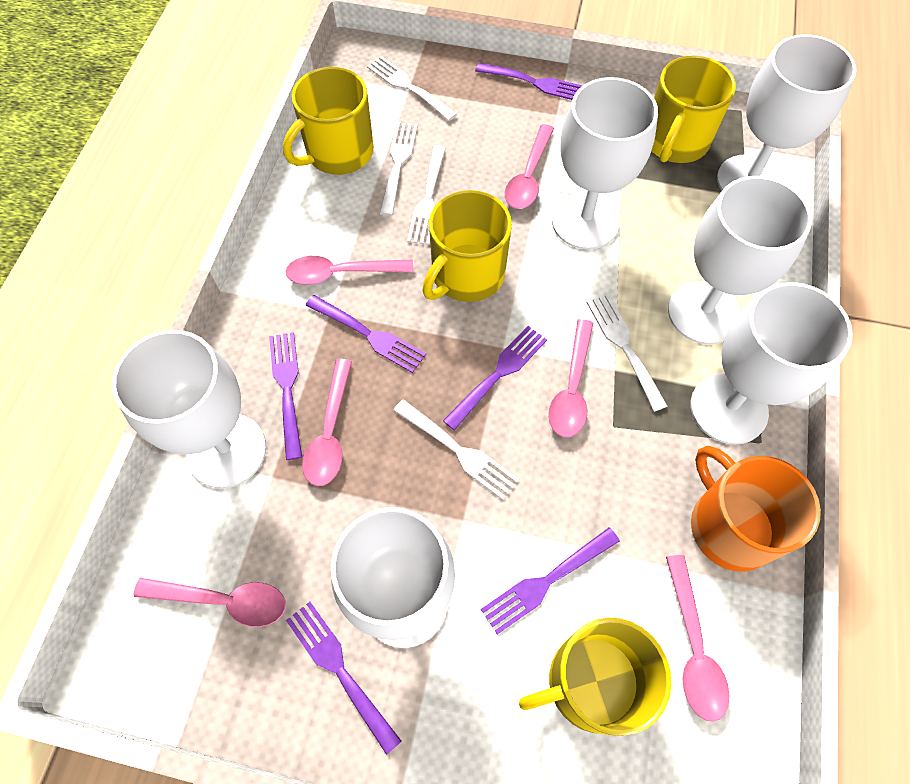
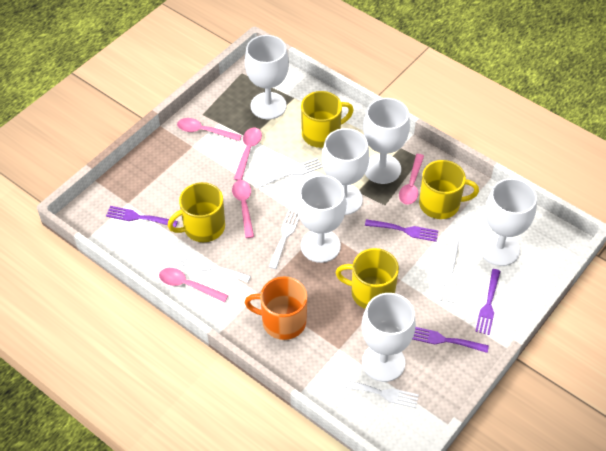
pink spoon: 6 -> 5
purple fork: 6 -> 4

